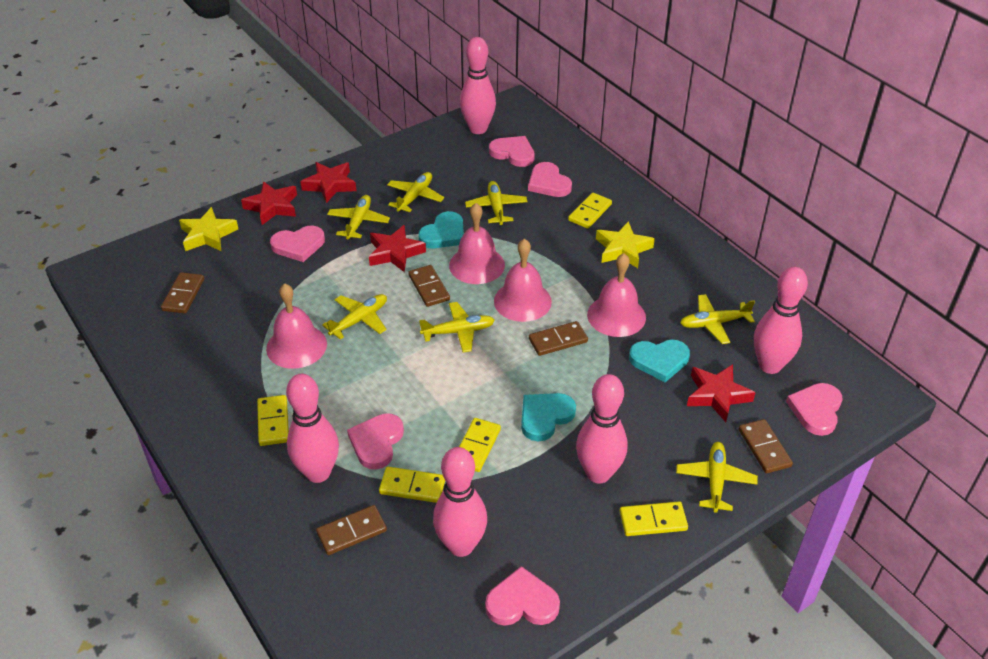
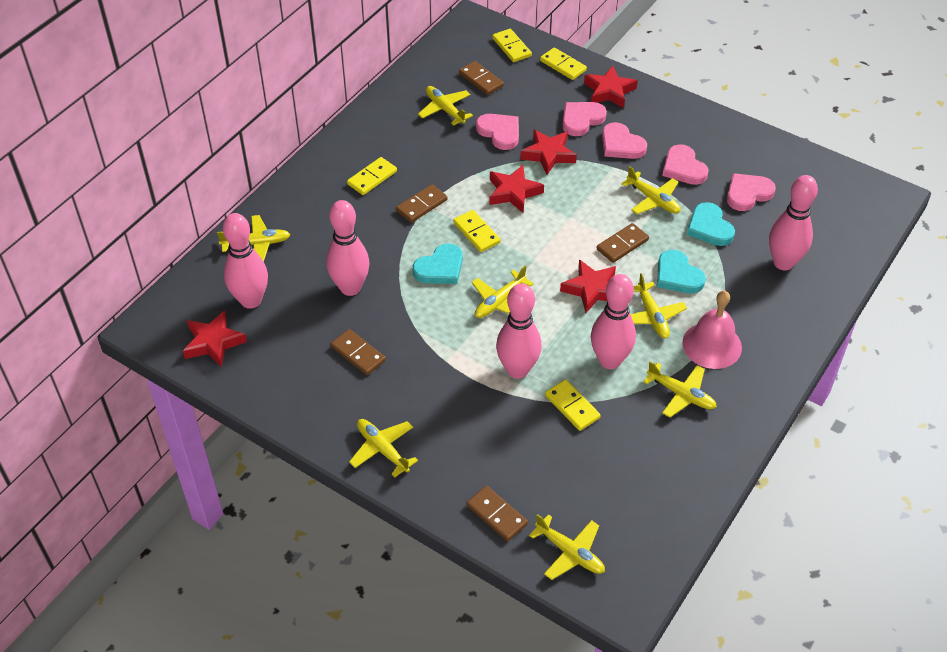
pink bell: 4 -> 1
pink heart: 6 -> 5
red star: 4 -> 5
yellow plane: 7 -> 8
yellow star: 2 -> 0

